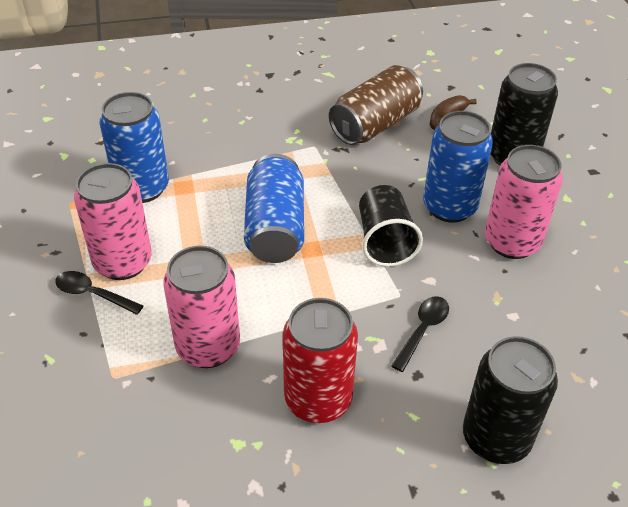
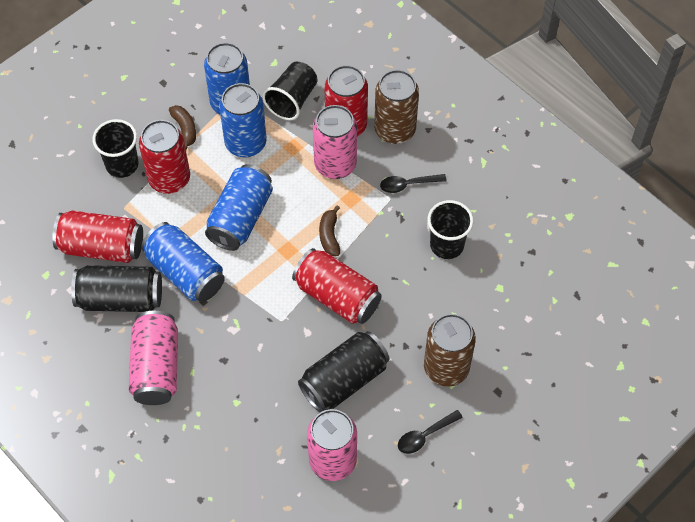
black cup: 1 -> 3
blue can: 3 -> 4
brown banana: 1 -> 2
brown can: 1 -> 2
red can: 1 -> 4

